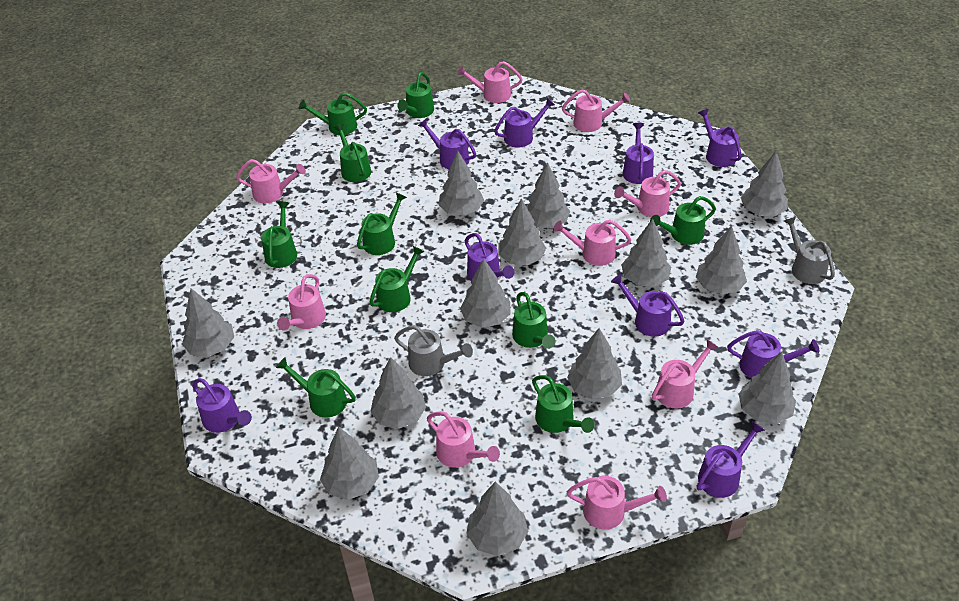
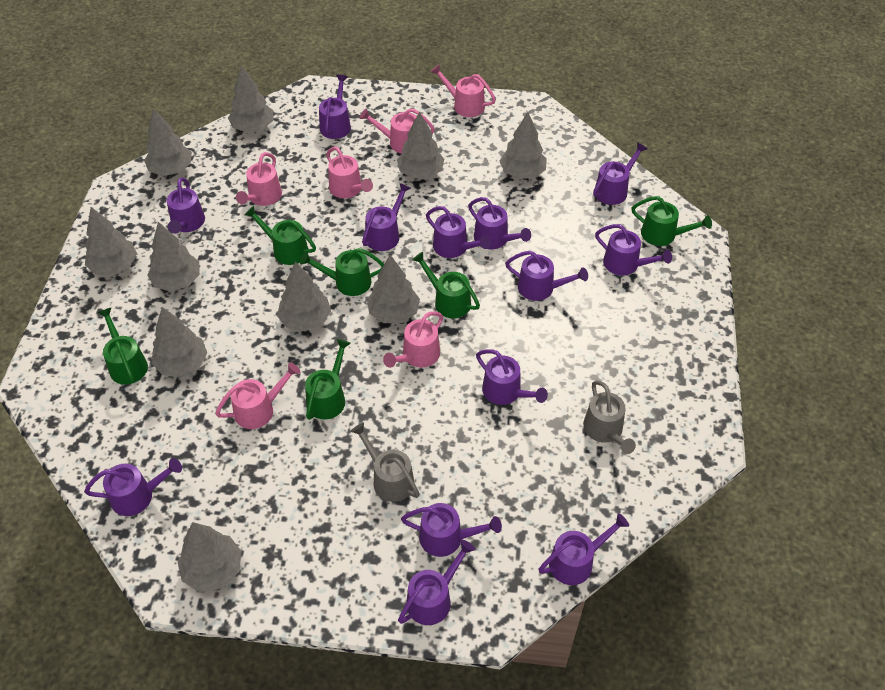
green watering can: 10 -> 6
grey tree: 13 -> 10
pink watering can: 9 -> 6
purple watering can: 9 -> 13

